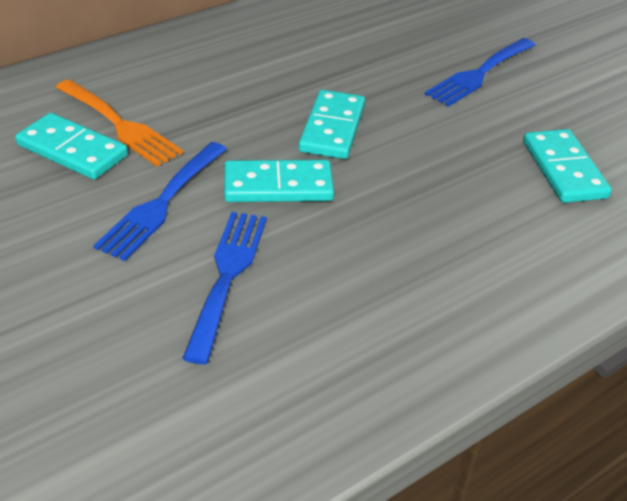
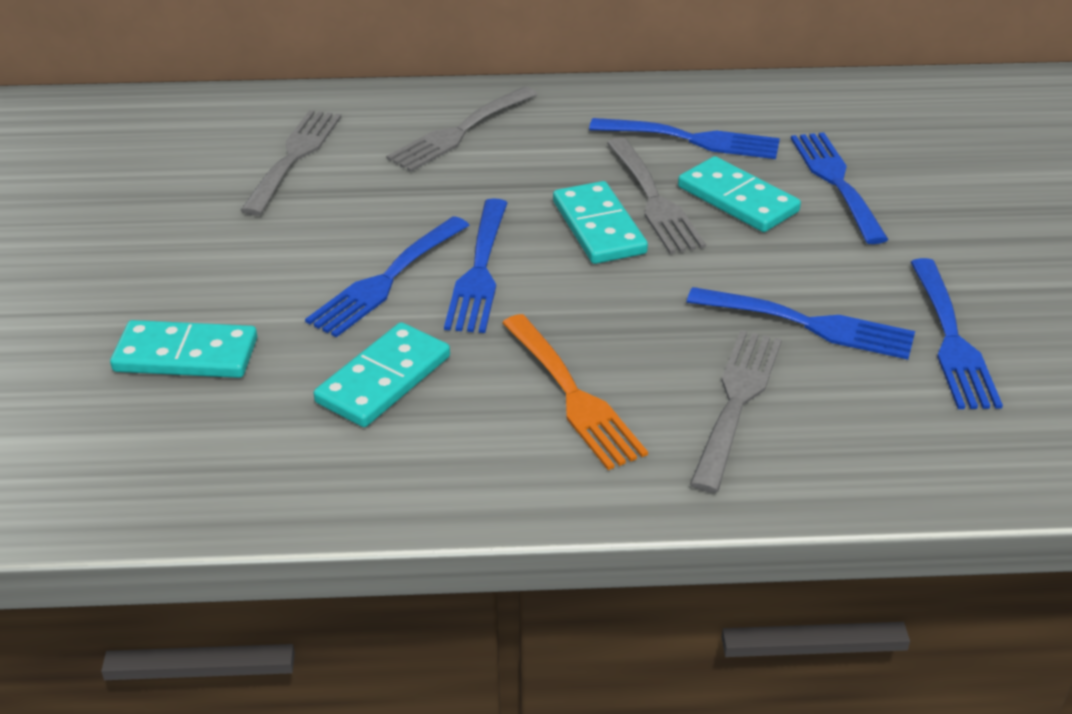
blue fork: 3 -> 6
grey fork: 0 -> 4

